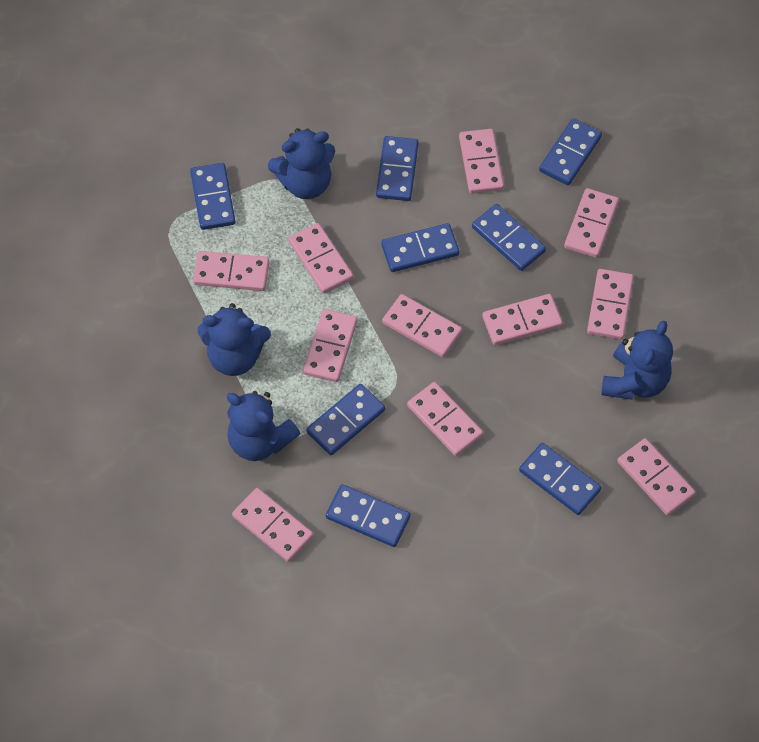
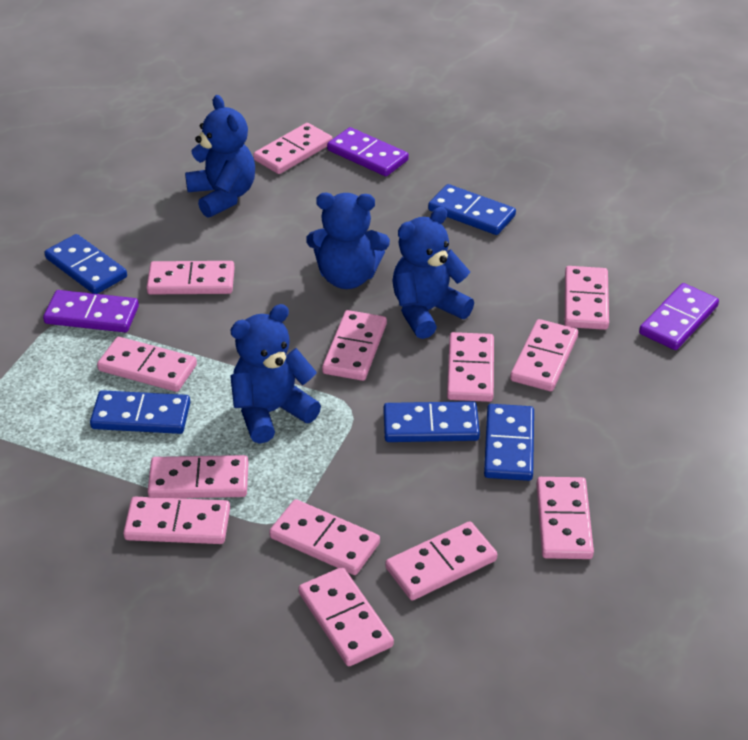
blue domino: 8 -> 5
pink domino: 11 -> 13
purple domino: 0 -> 3

